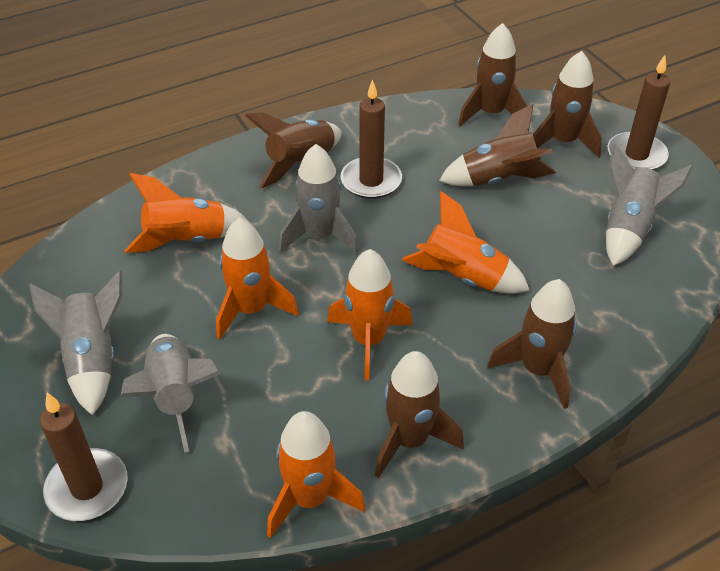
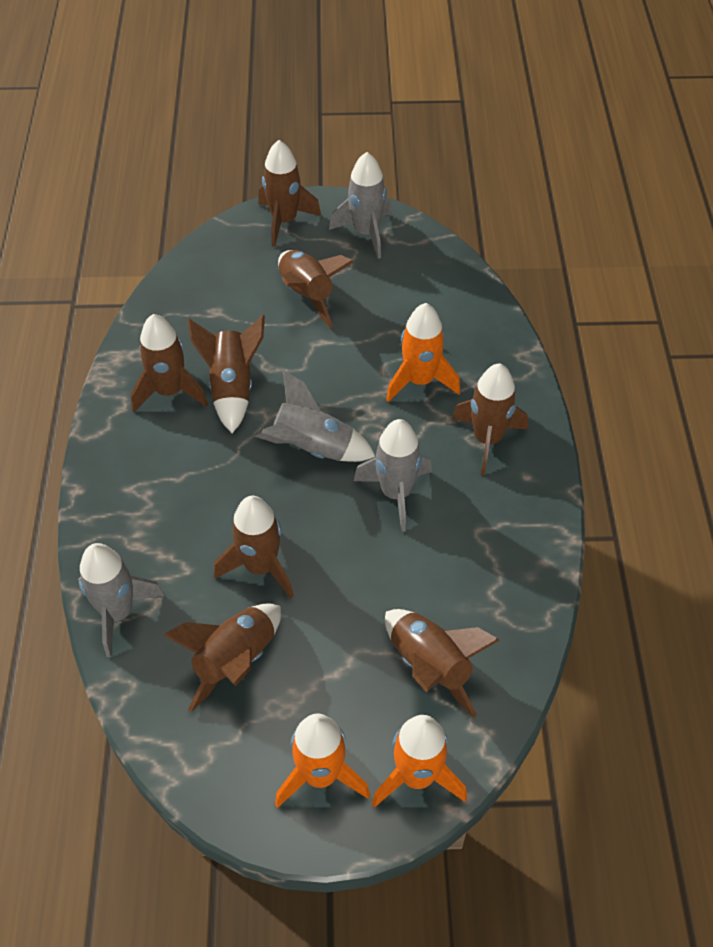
brown candle: 3 -> 0
brown rocket: 6 -> 8
orange rocket: 5 -> 3

